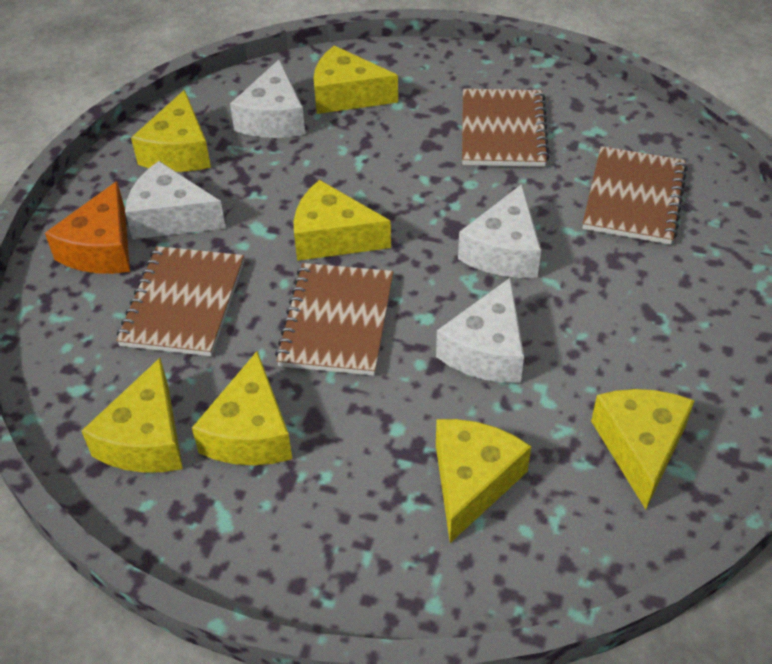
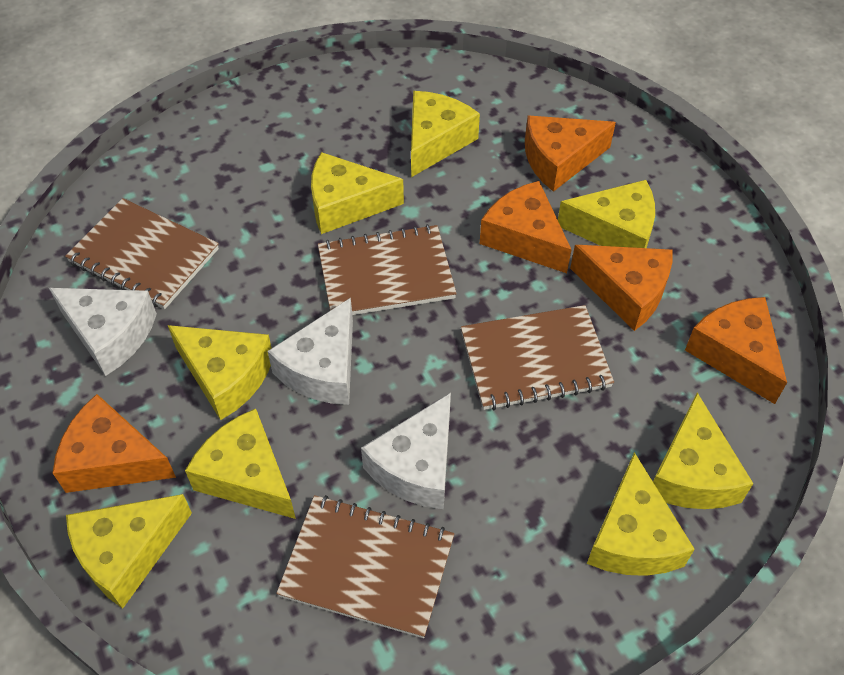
orange cheese: 1 -> 5
white cheese: 4 -> 3
yellow cheese: 7 -> 8

